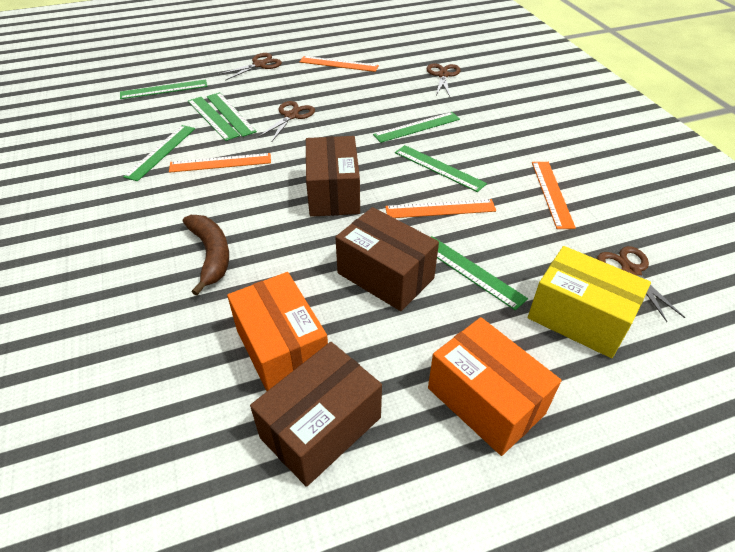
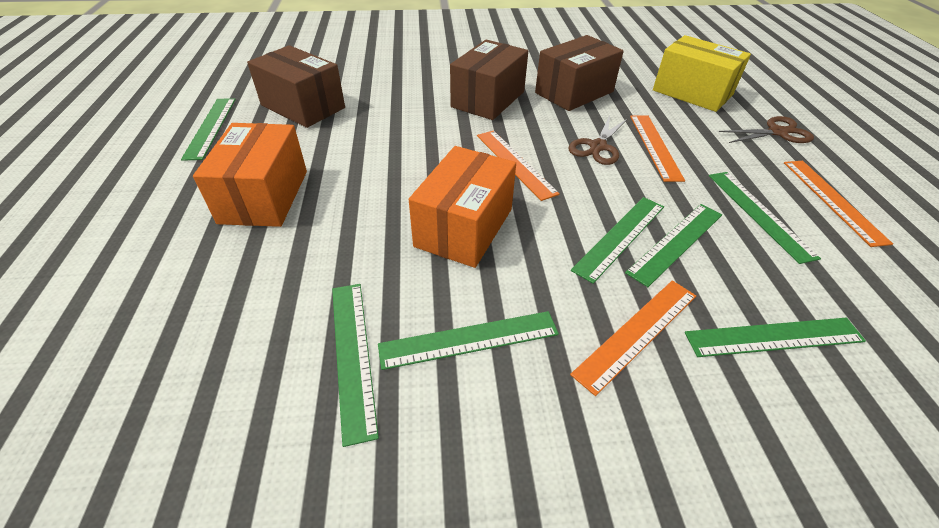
brown banana: 1 -> 0
brown scissors: 4 -> 2

